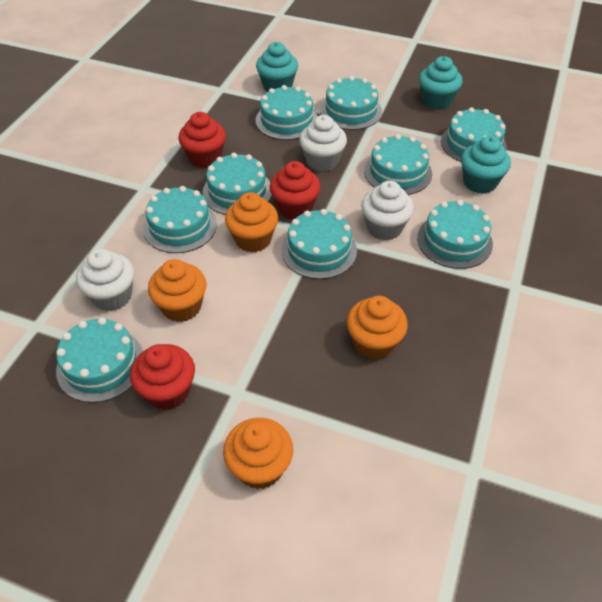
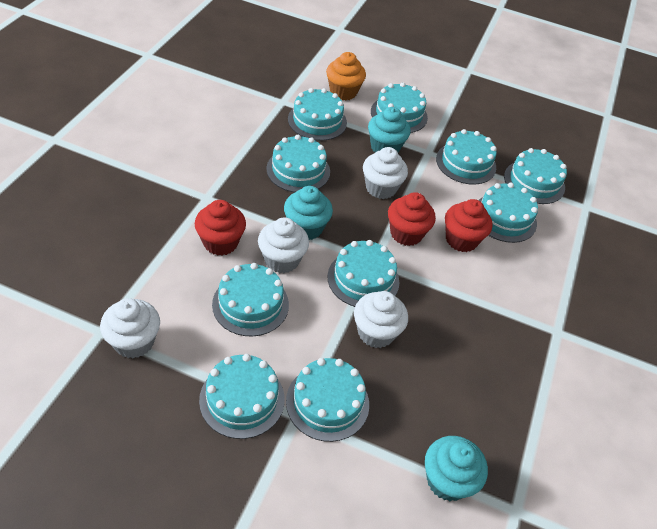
orange cupcake: 4 -> 1
turquoise cake: 9 -> 10
white cupcake: 3 -> 4

